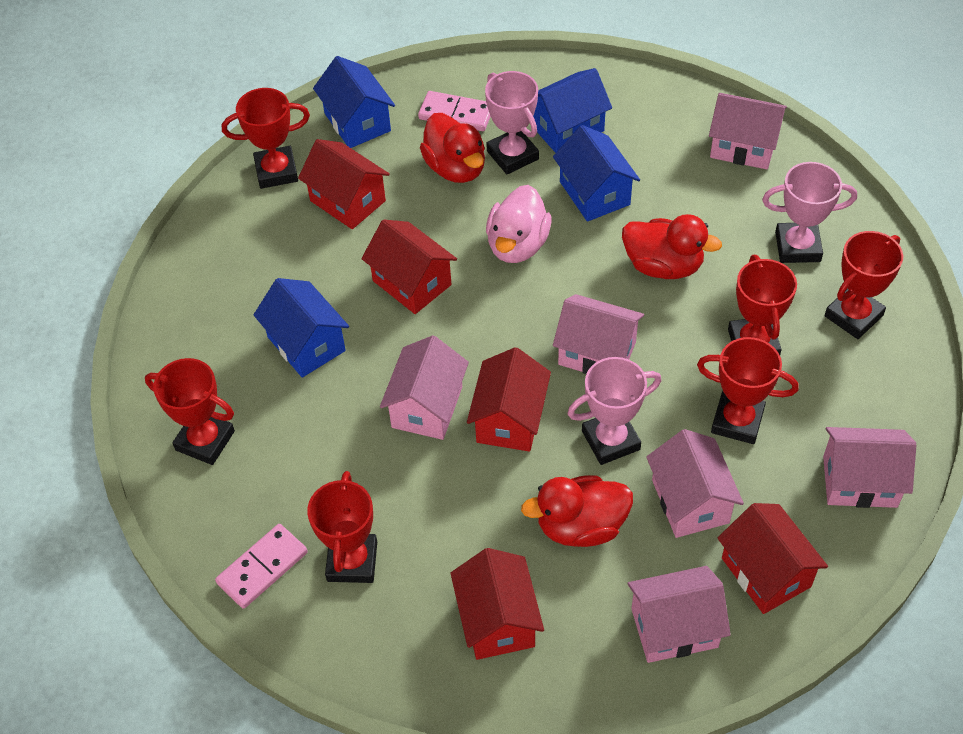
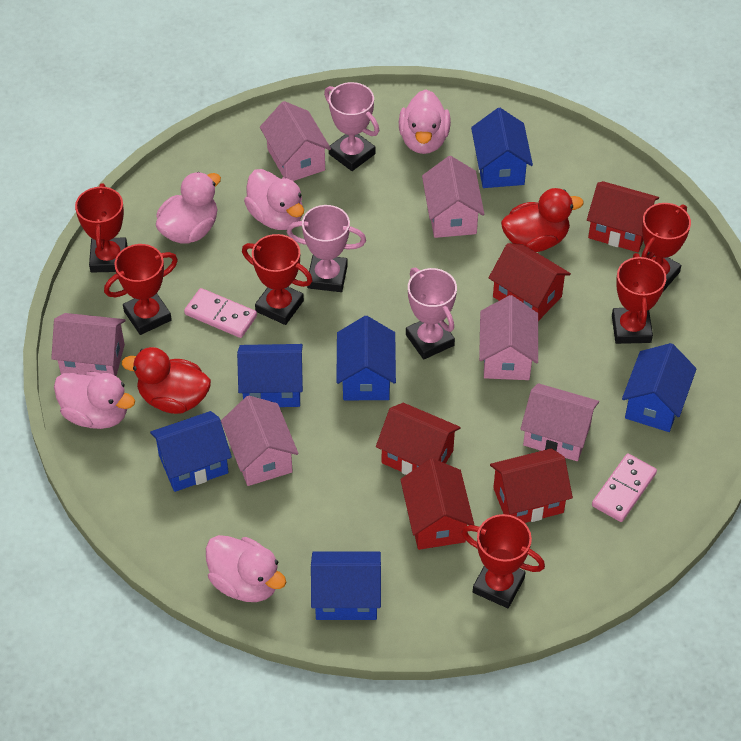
blue house: 4 -> 6
pink duck: 1 -> 5
red duck: 3 -> 2

